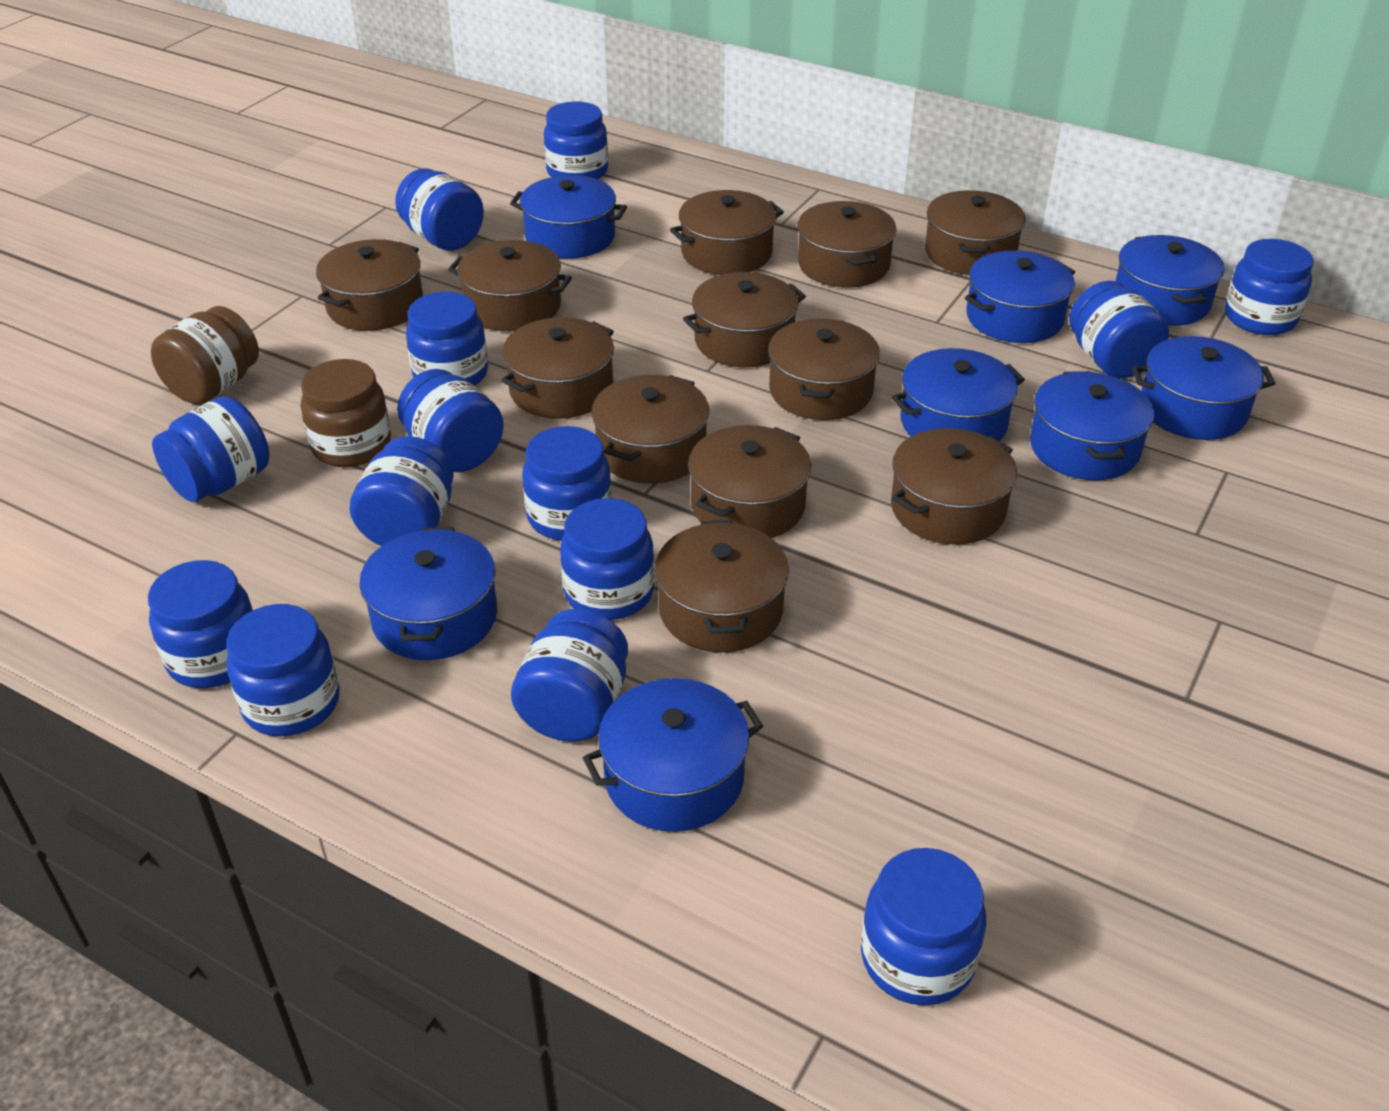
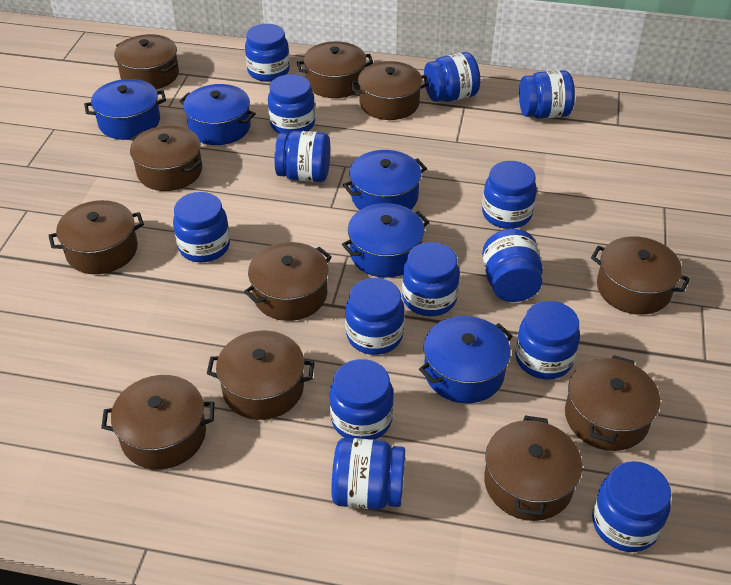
blue pot: 8 -> 5
brown jar: 2 -> 0
brown pot: 12 -> 11

